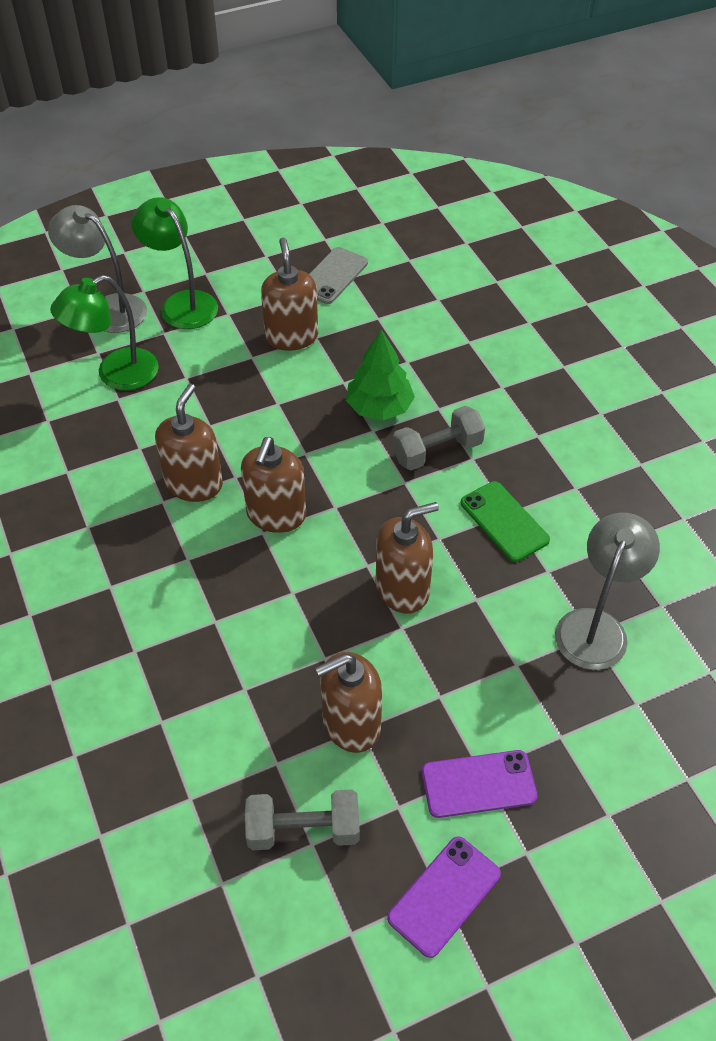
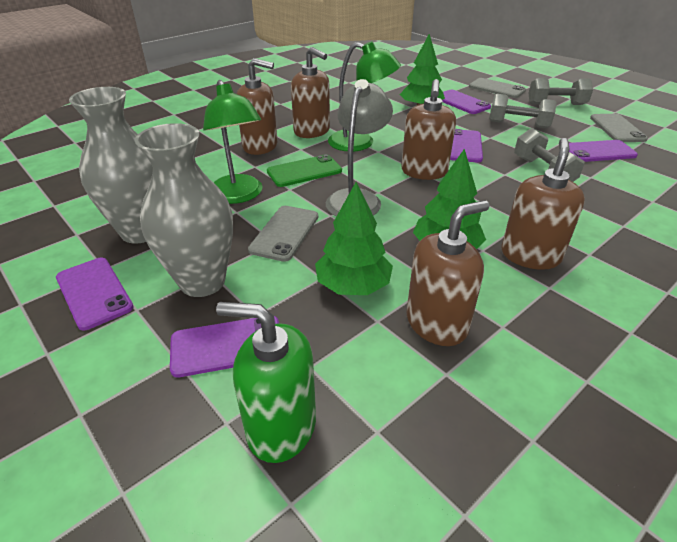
green soap dispenser: 0 -> 1
green tree: 1 -> 3
grey dumbbell: 2 -> 3
grey lamp: 2 -> 1
grey phone: 1 -> 3
grey vase: 0 -> 2
purple phone: 2 -> 5

